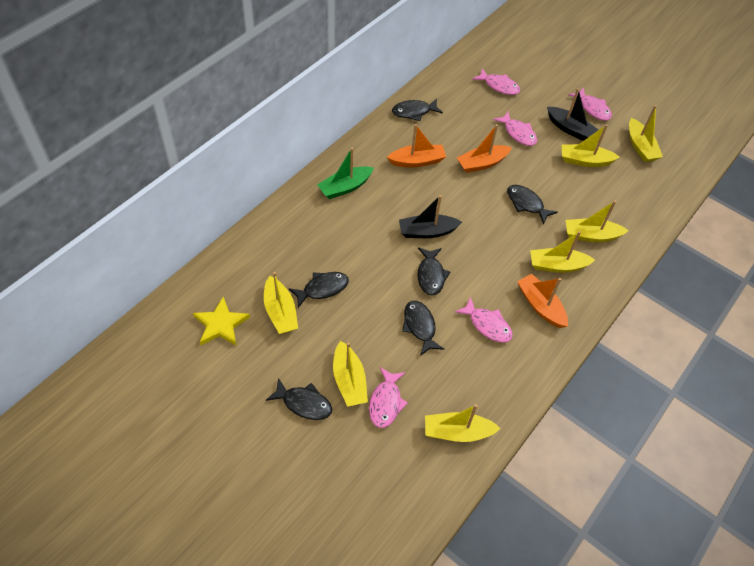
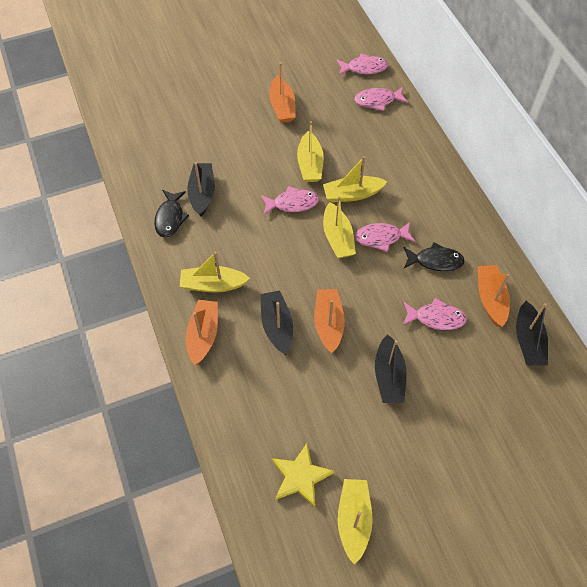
black boat: 2 -> 4
black fish: 6 -> 2
green boat: 1 -> 0
orange boat: 3 -> 4
yellow boat: 7 -> 5

